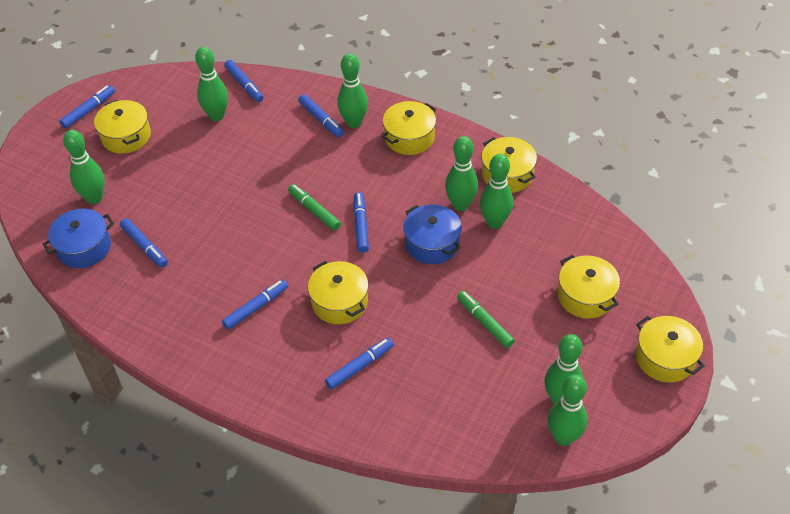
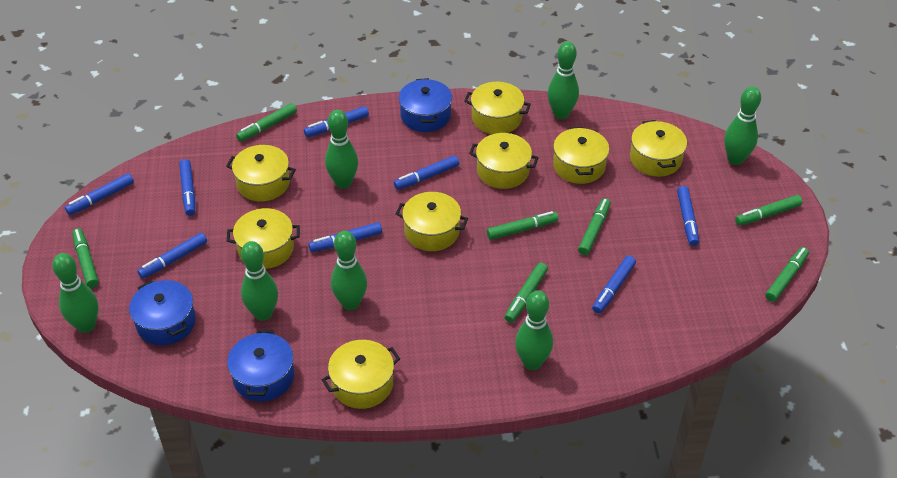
blue marker: 7 -> 8
blue pot: 2 -> 3
green marker: 2 -> 7
yellow pot: 6 -> 8

